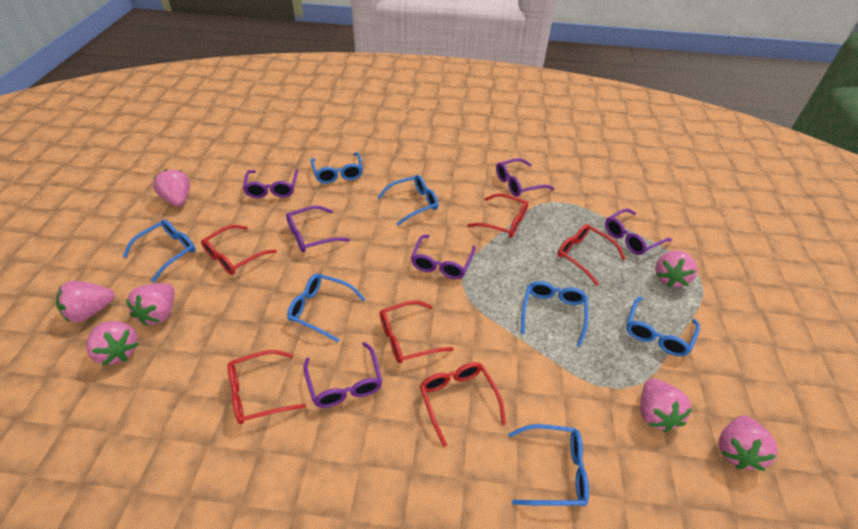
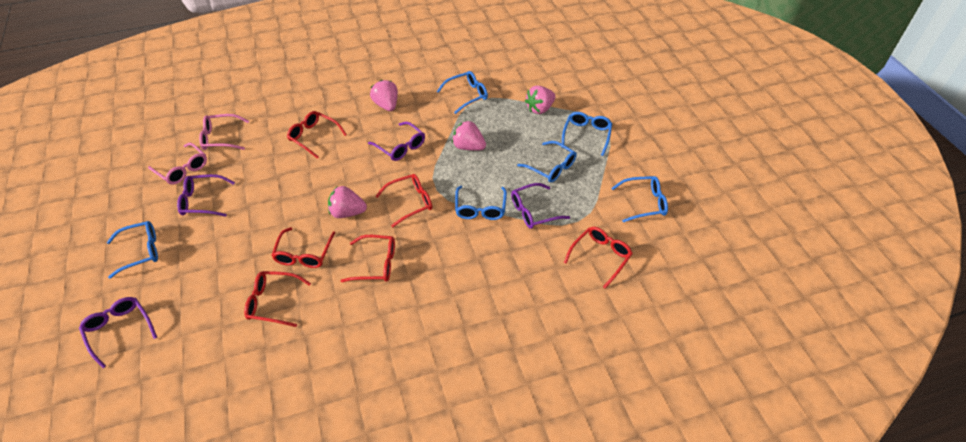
blue glasses: 7 -> 6
pink glasses: 0 -> 2
pink strawberry: 7 -> 4
purple glasses: 6 -> 4

